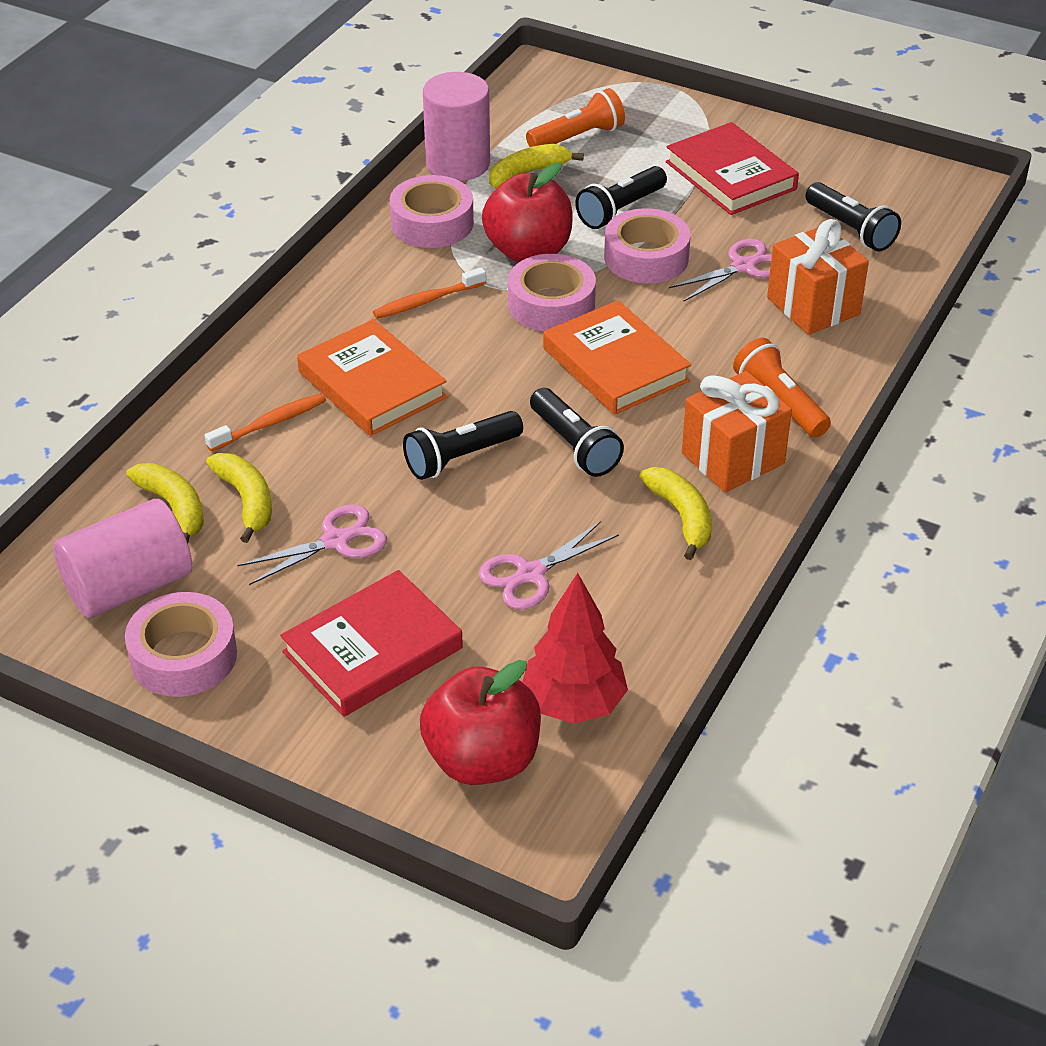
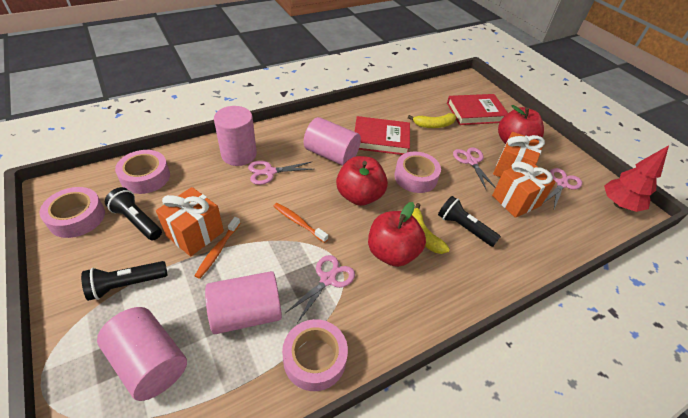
black flashlight: 4 -> 3
orange book: 2 -> 0
orange flashlight: 2 -> 0
orange gift: 2 -> 3
pink cylinder: 2 -> 4
pink scissors: 3 -> 4
red apple: 2 -> 3
yellow banana: 4 -> 2

